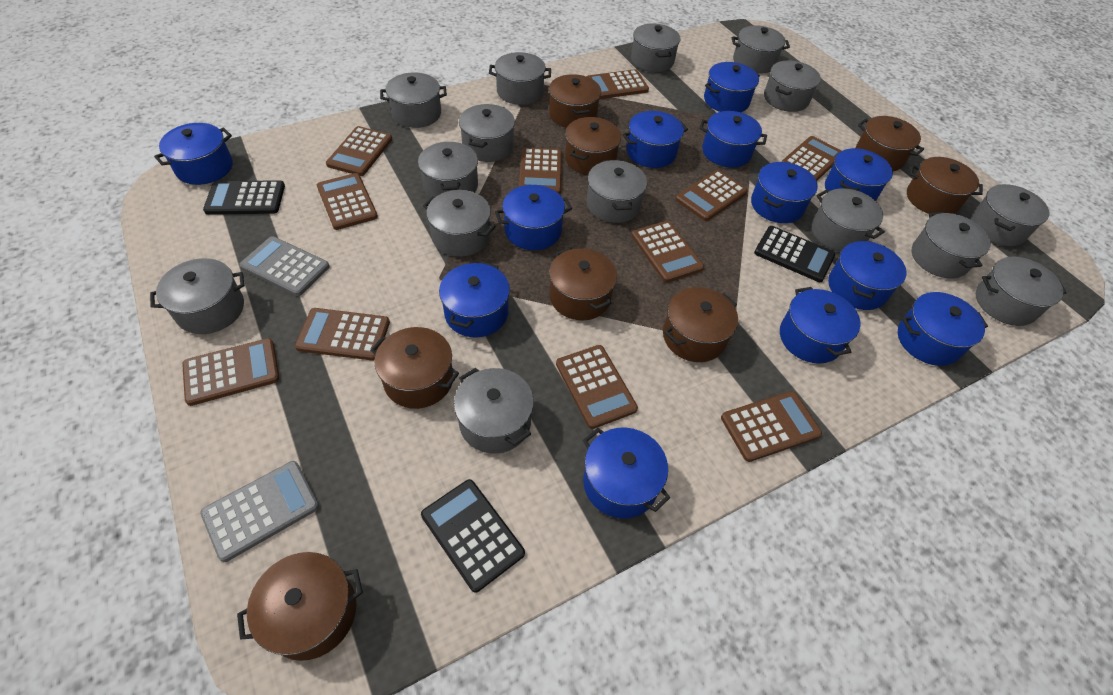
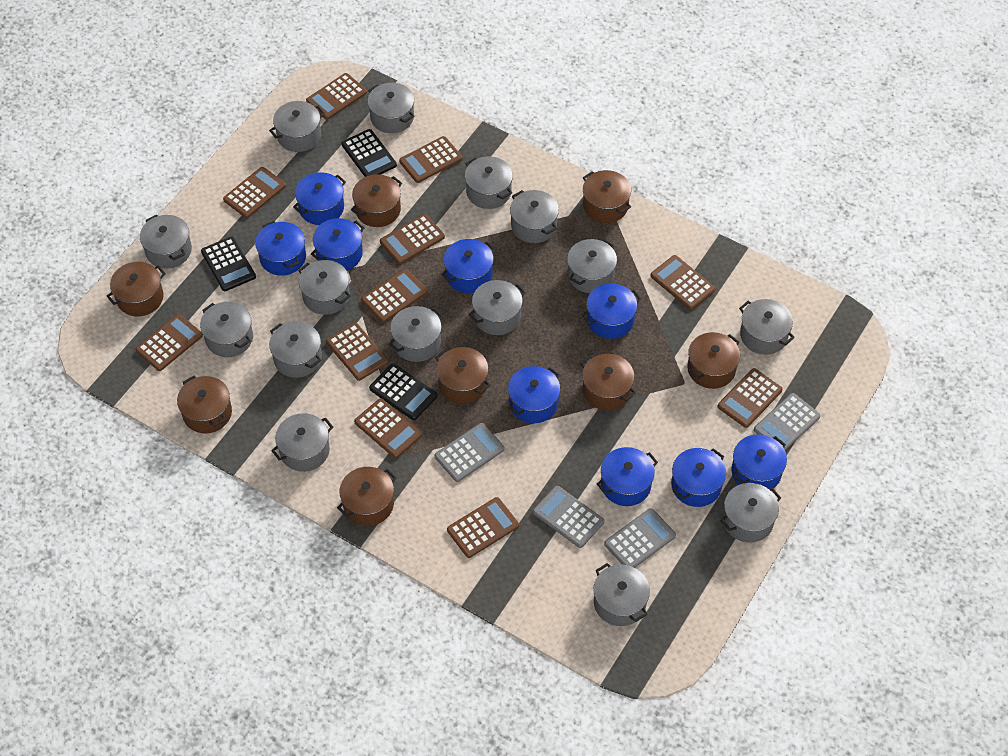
blue pot: 12 -> 9
grey calculator: 2 -> 4

